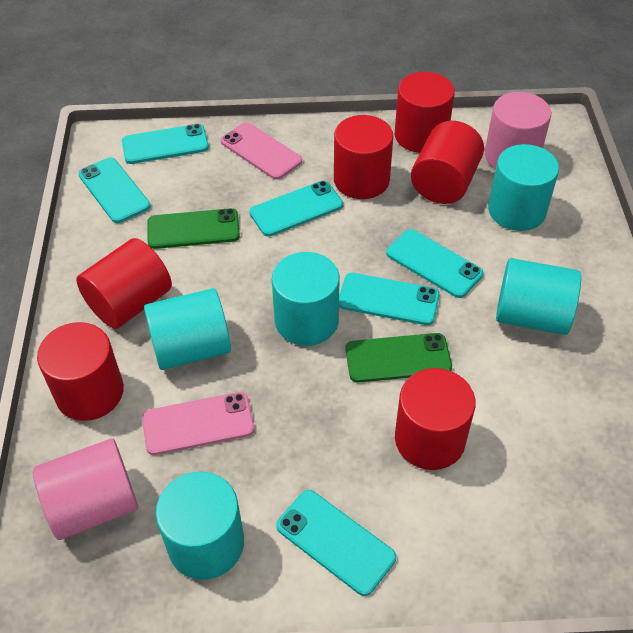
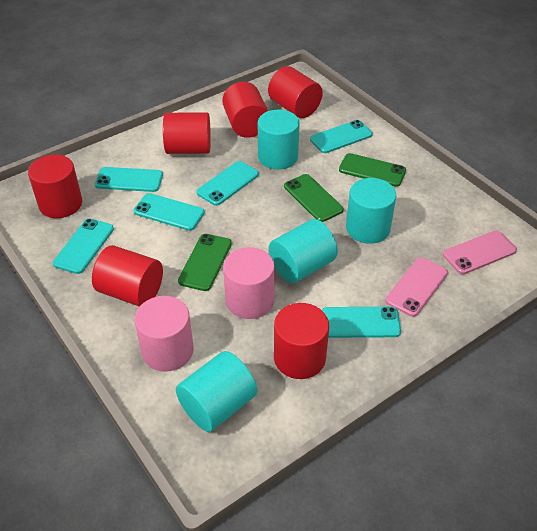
green phone: 2 -> 3
turquoise cylinder: 5 -> 4

